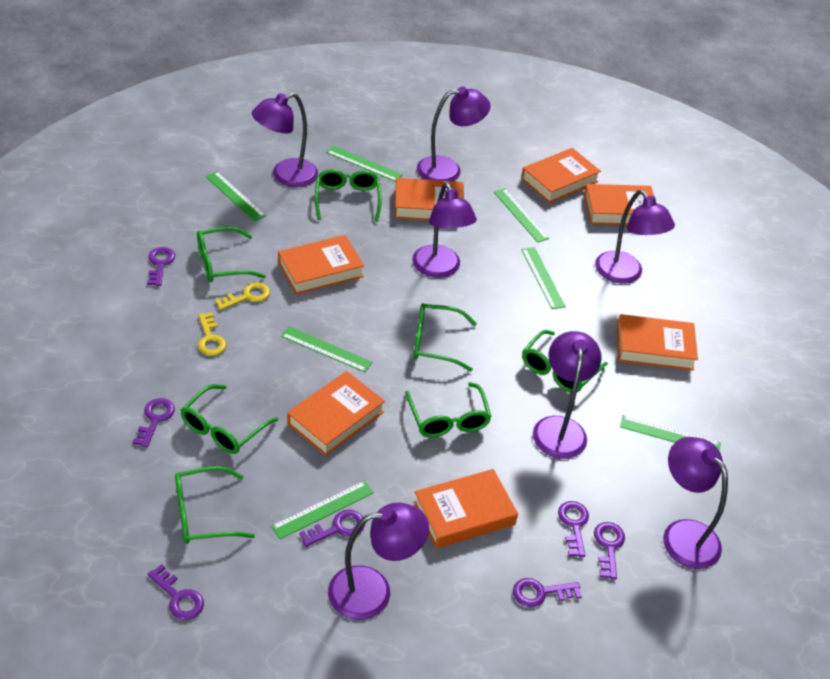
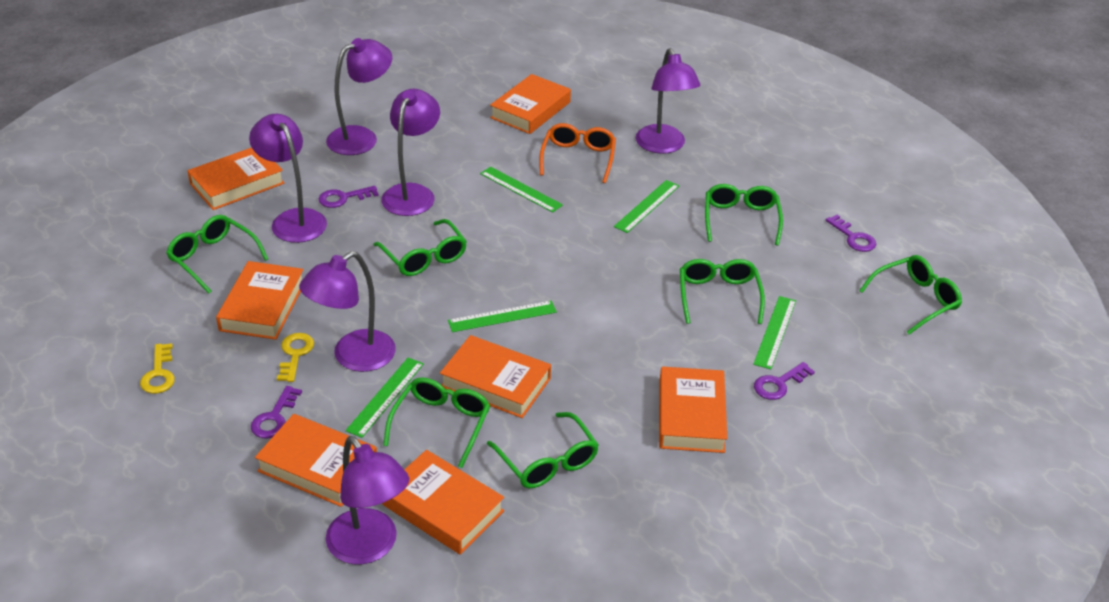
green ruler: 7 -> 5
orange glasses: 0 -> 1
purple key: 7 -> 4
purple lamp: 7 -> 6

